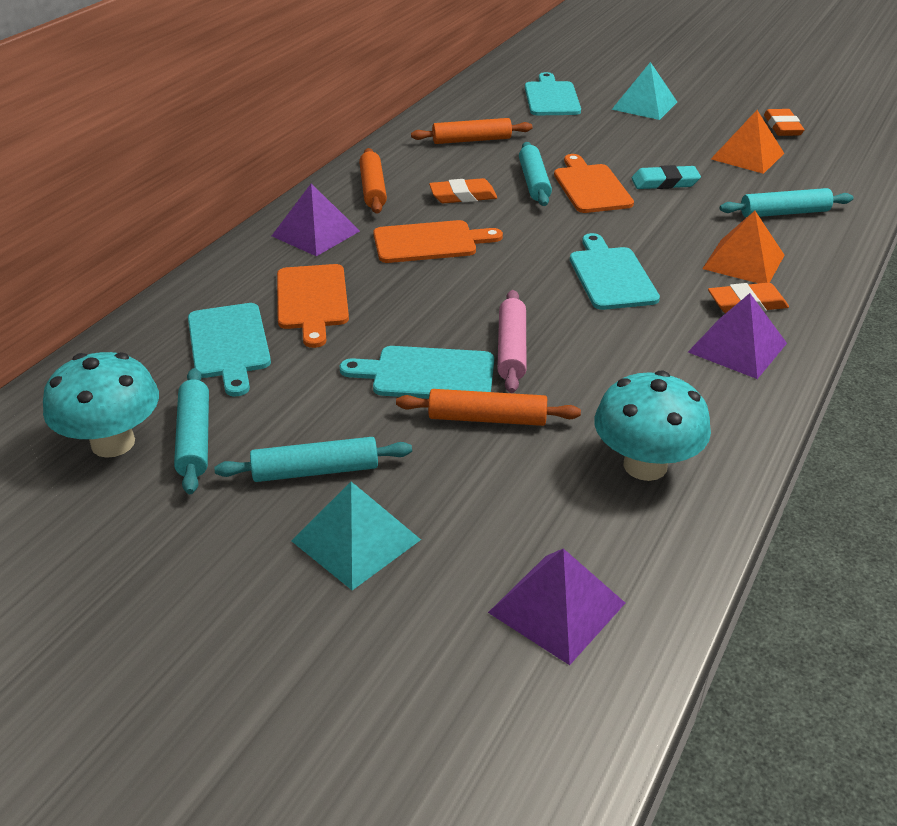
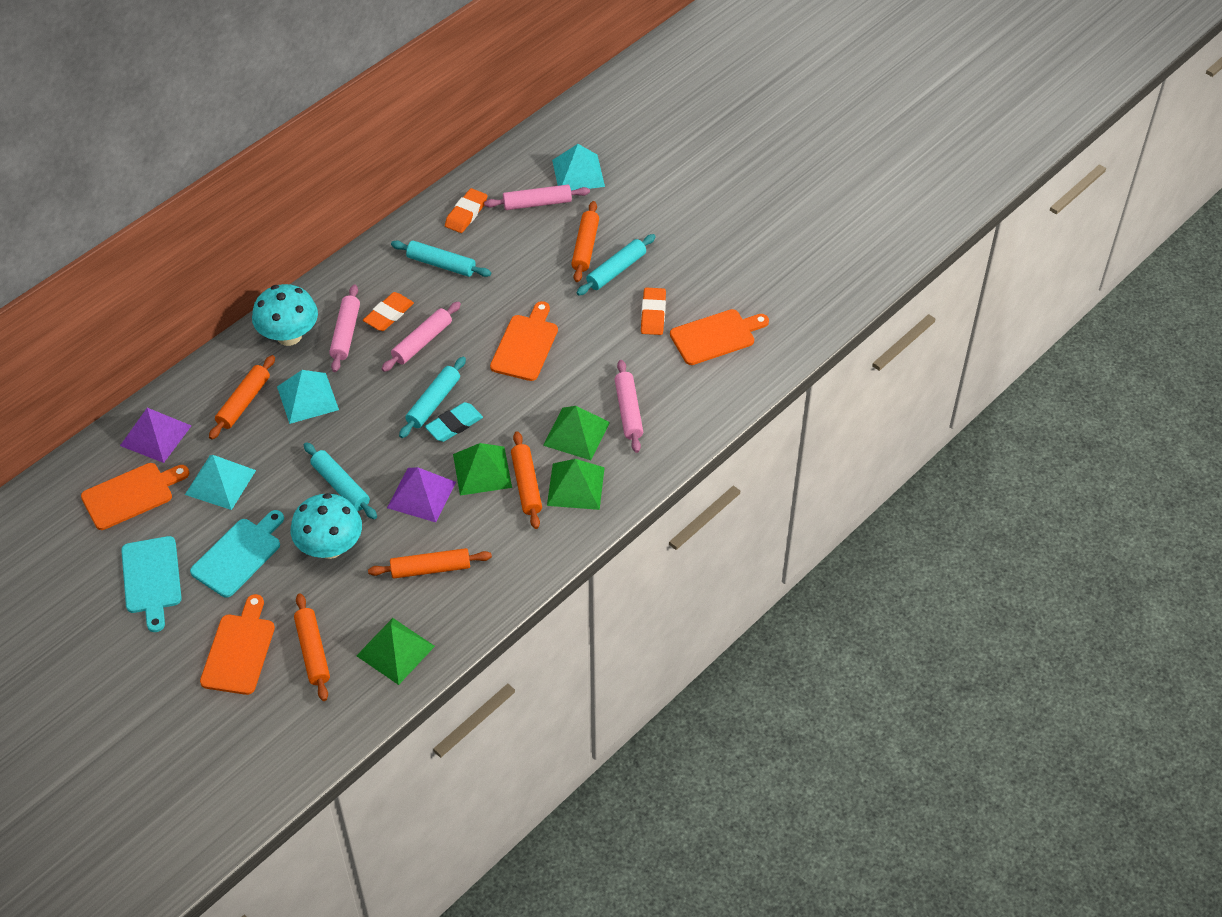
green pyramid: 0 -> 4
orange cutting board: 3 -> 4
orange pyramid: 2 -> 0
orange rolling pin: 3 -> 5
pink rolling pin: 1 -> 4
purple pyramid: 3 -> 2
turquoise cutting board: 4 -> 2
turquoise pyramid: 2 -> 3

